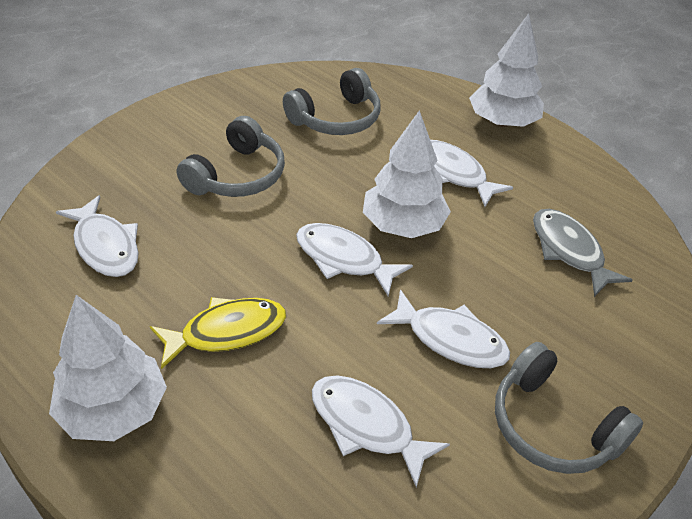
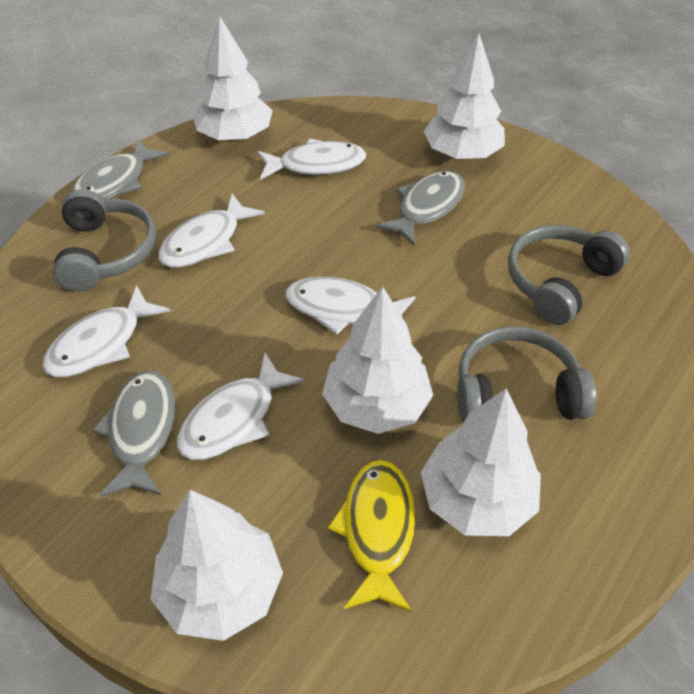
grey fish: 1 -> 3
white tree: 3 -> 5

